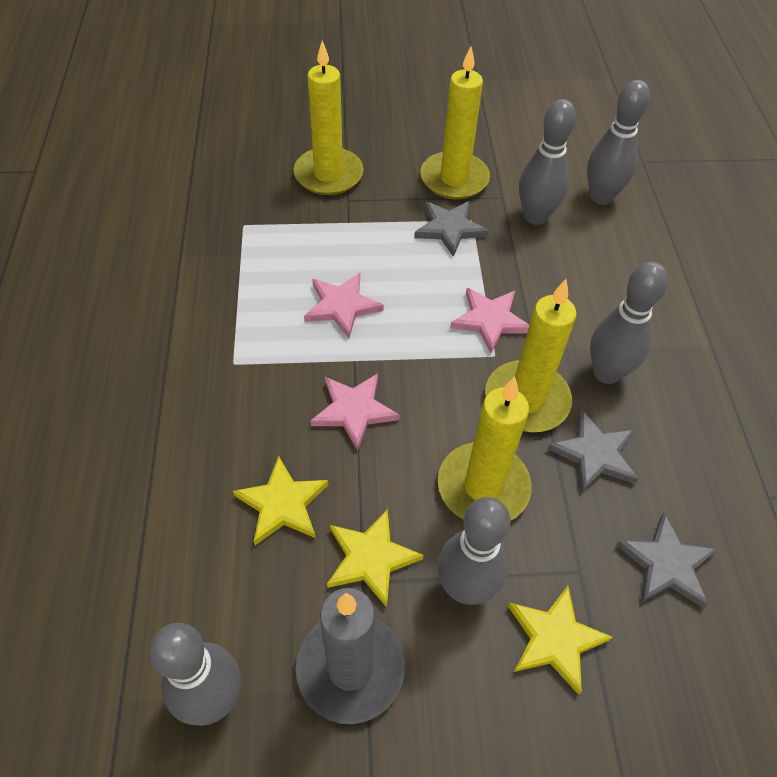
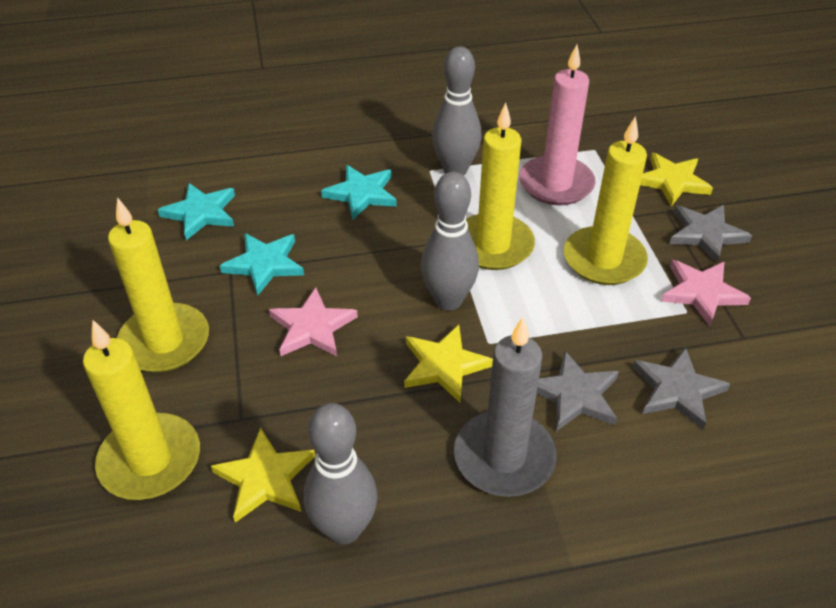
grey bowling pin: 5 -> 3
pink candle: 0 -> 1
pink star: 3 -> 2
turquoise star: 0 -> 3

